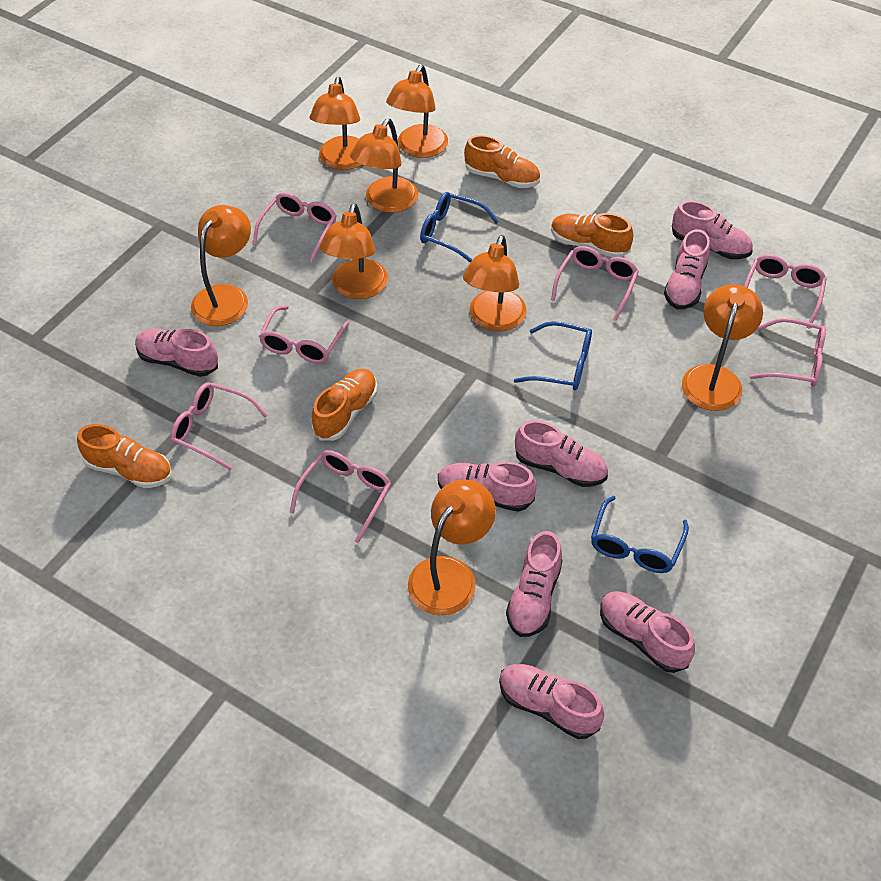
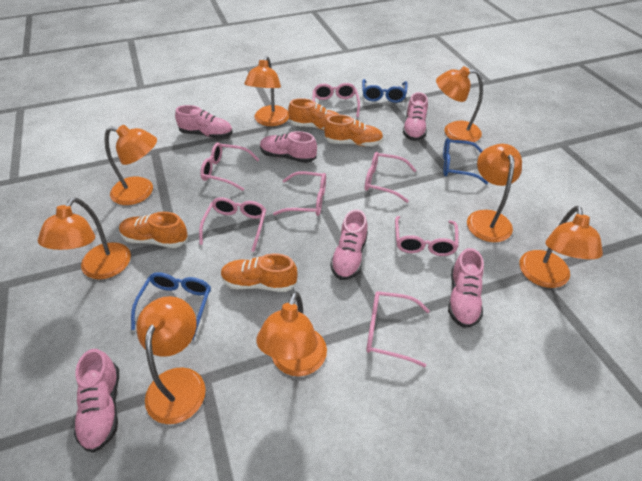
pink shoe: 8 -> 6

